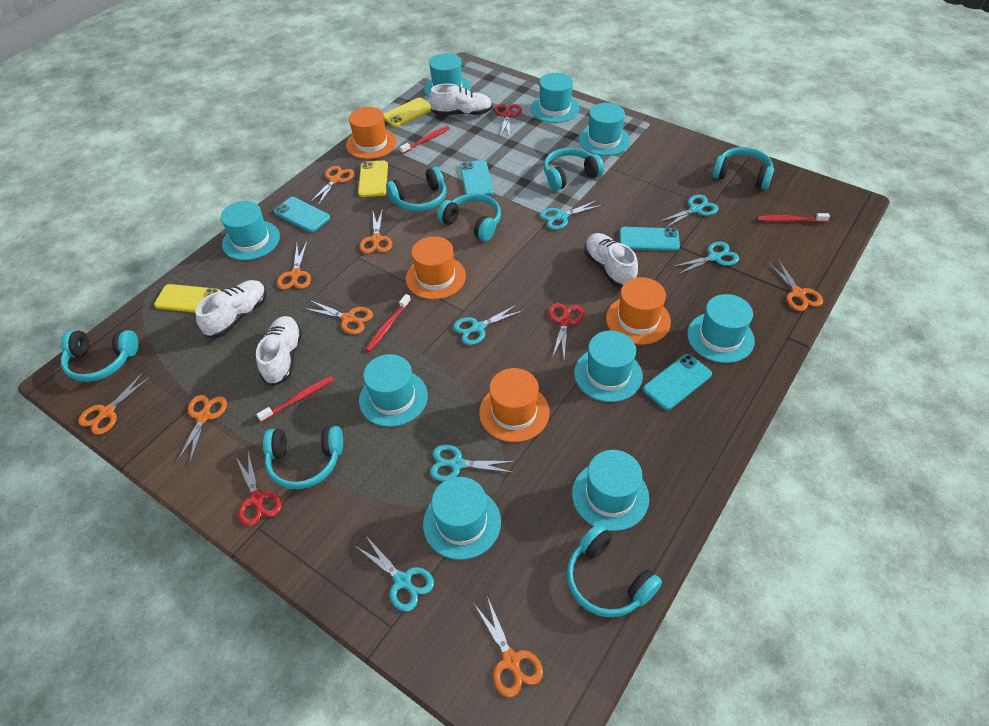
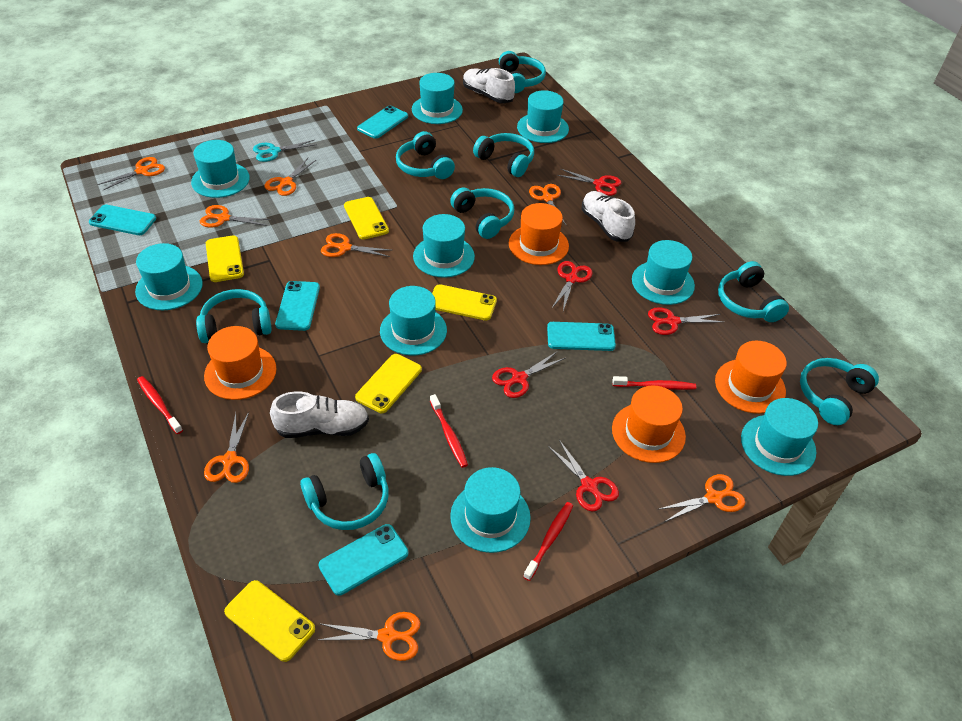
red scissors: 3 -> 5
turquoise headphones: 7 -> 8
turquoise phone: 4 -> 5
turquoise scissors: 6 -> 1
white shoe: 4 -> 3
yellow phone: 3 -> 5

